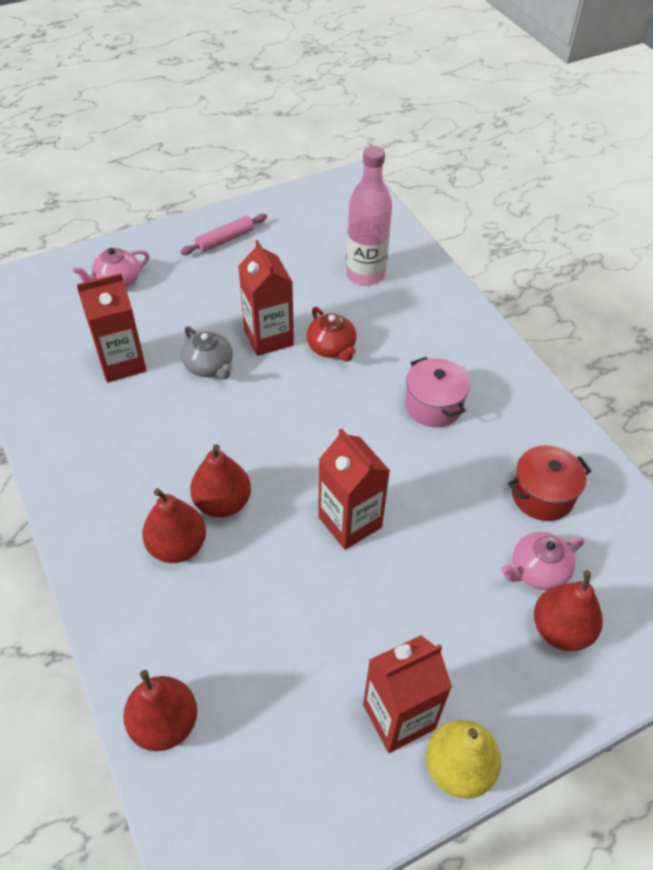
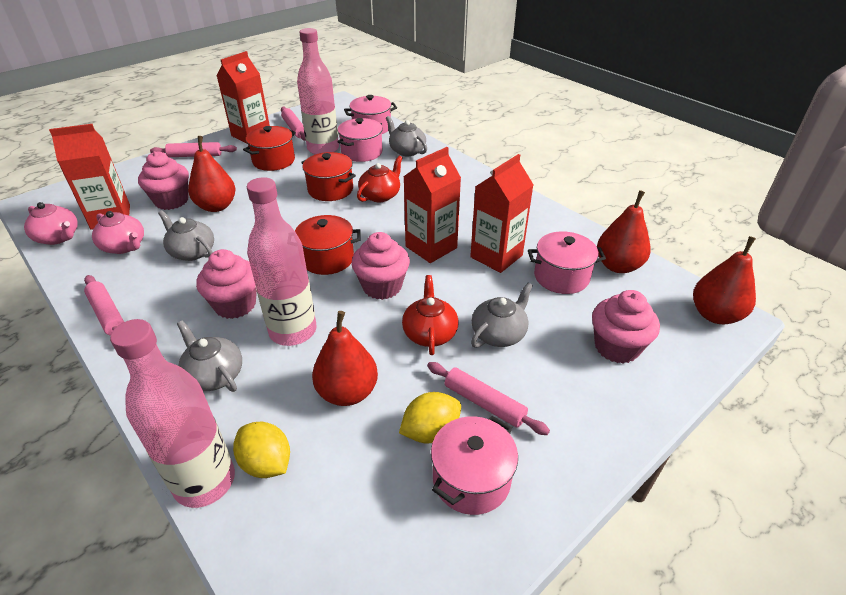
grey teapot: 1 -> 4
pink bottle: 1 -> 3
pink cupcake: 0 -> 4
pink pot: 1 -> 4
pink rolling pin: 1 -> 4
red pot: 1 -> 3
red teapot: 1 -> 2
yellow lemon: 0 -> 2
yellow pear: 1 -> 0

